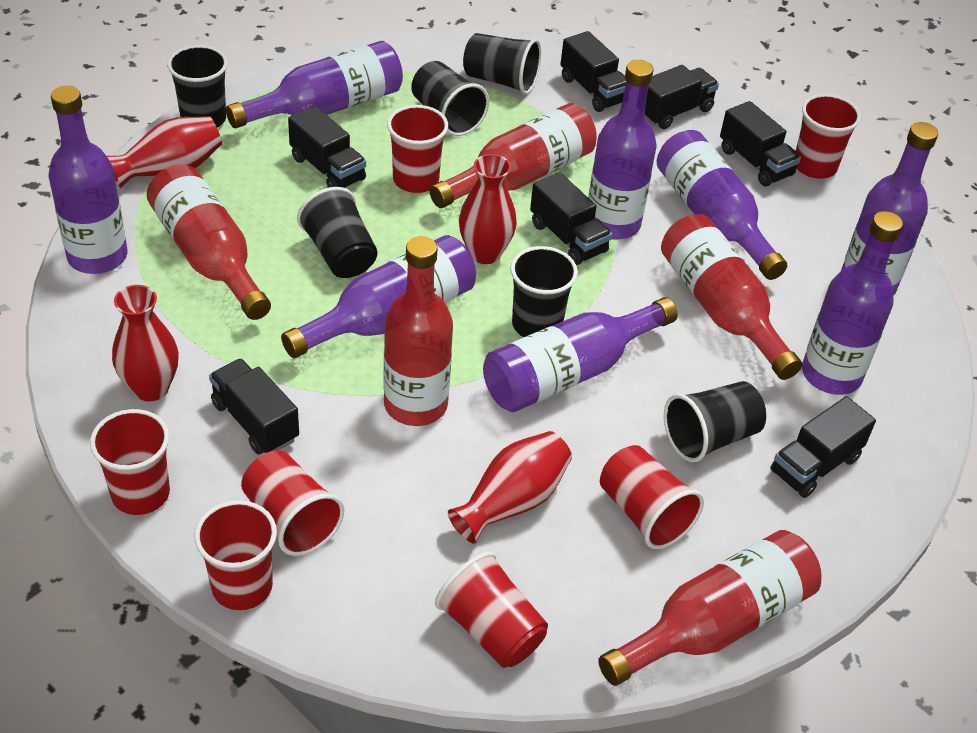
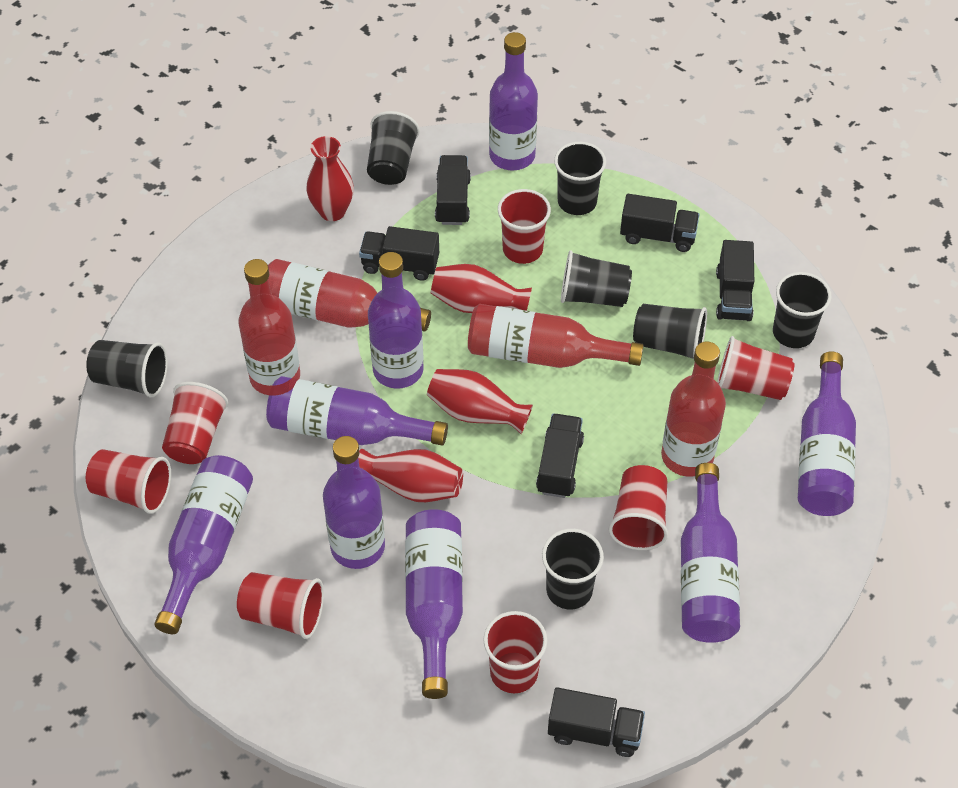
black cup: 6 -> 7
black truck: 7 -> 6
red bottle: 5 -> 4

